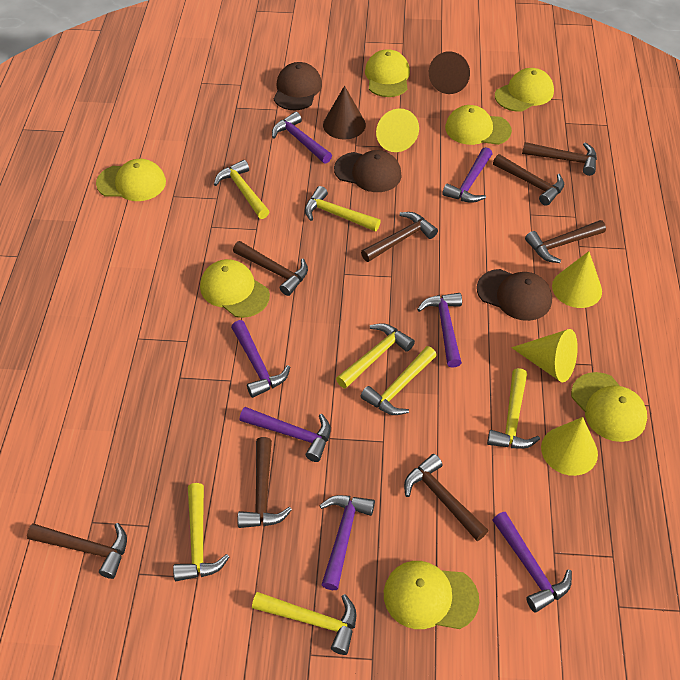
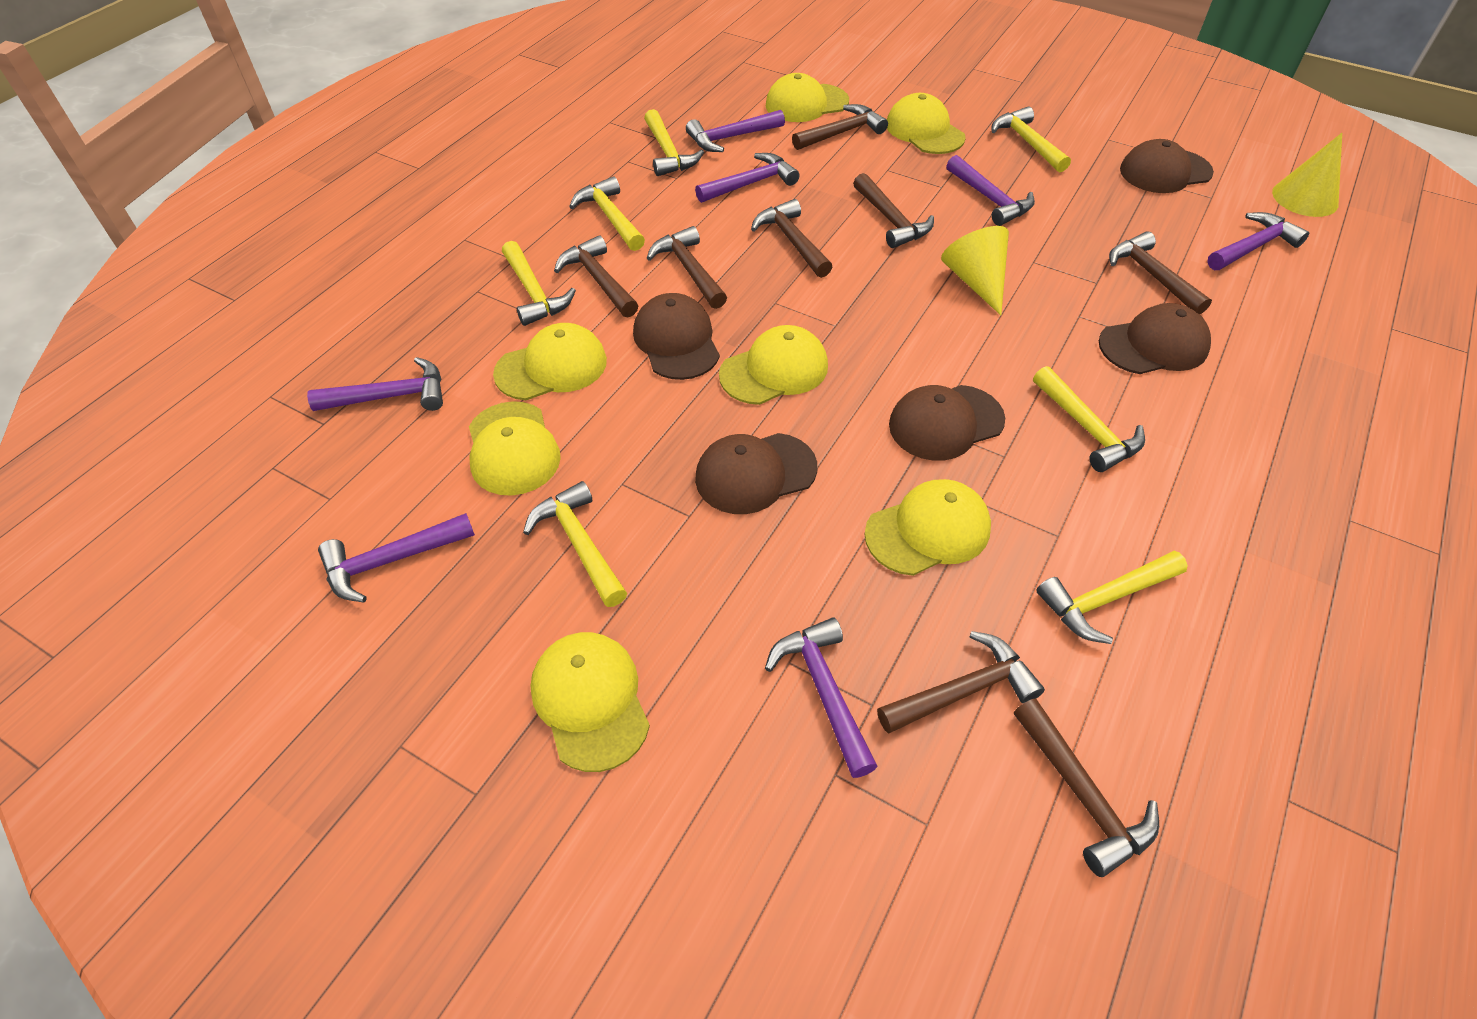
brown cap: 3 -> 5
brown cone: 2 -> 0
yellow cone: 4 -> 2

